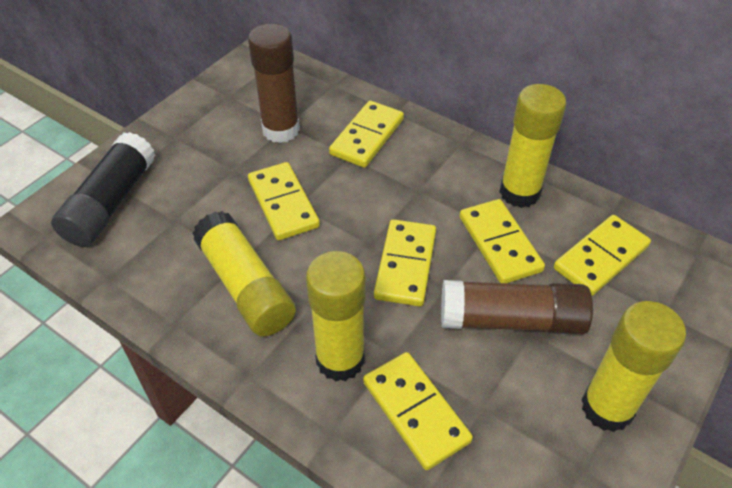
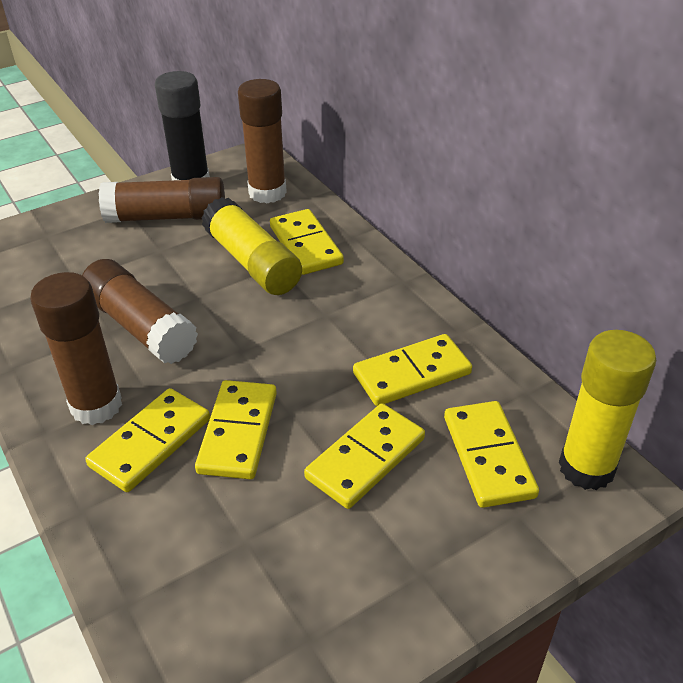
brown glue stick: 2 -> 4
yellow glue stick: 4 -> 2

